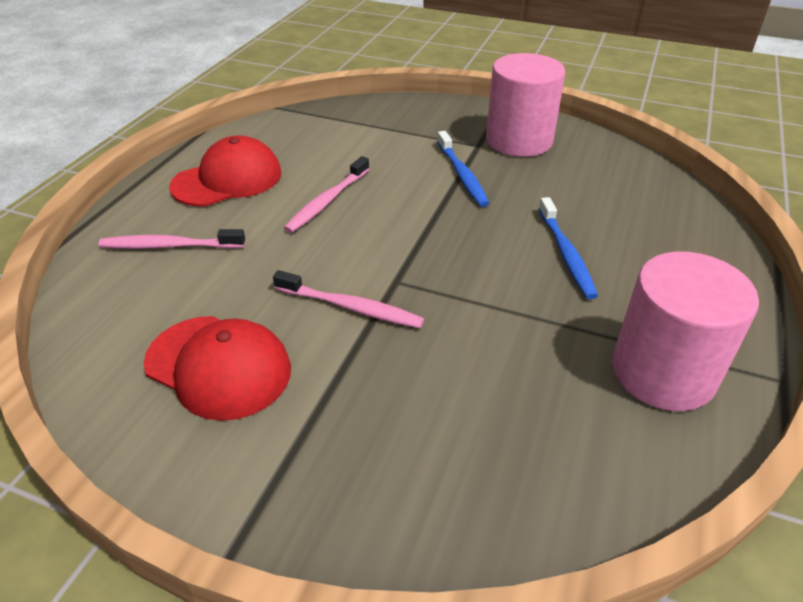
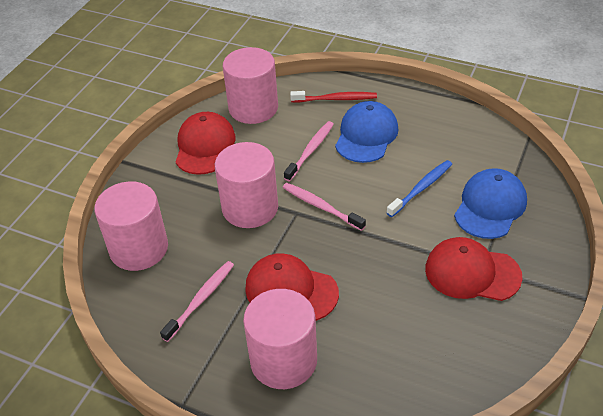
blue cap: 0 -> 2
blue toothbrush: 2 -> 1
pink cylinder: 2 -> 4
red cap: 2 -> 3
red toothbrush: 0 -> 1

